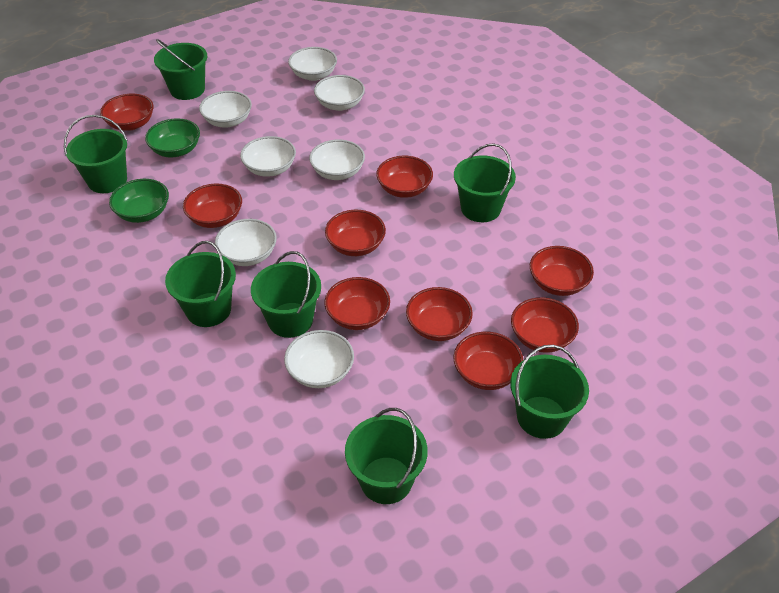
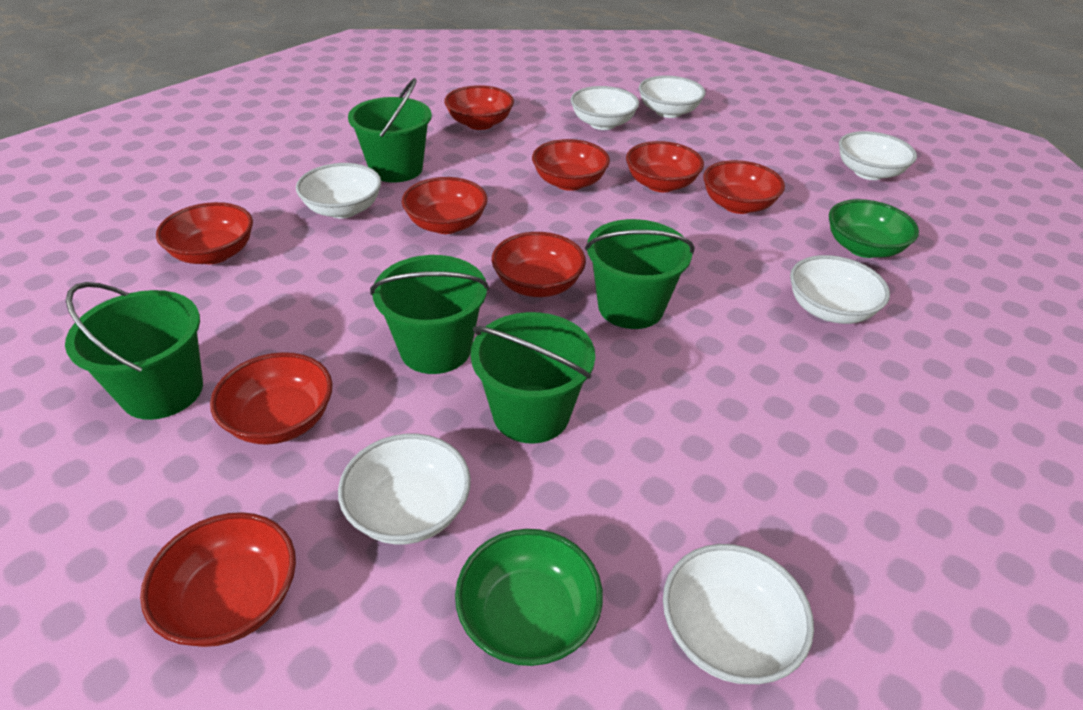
green bucket: 7 -> 5

